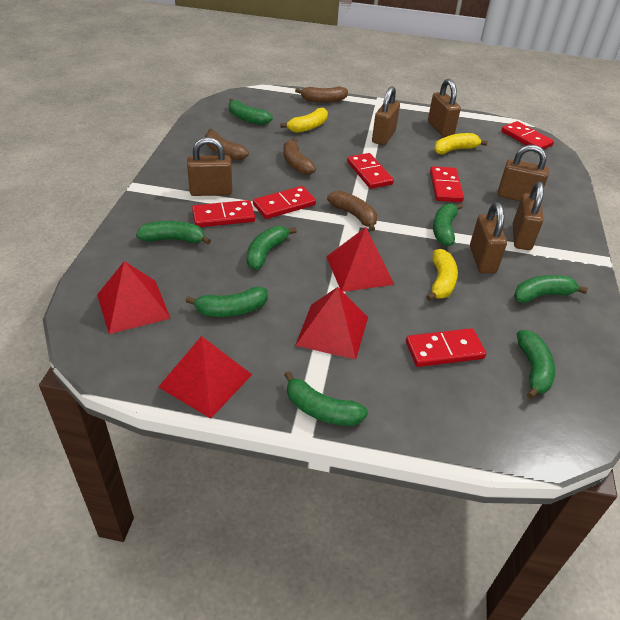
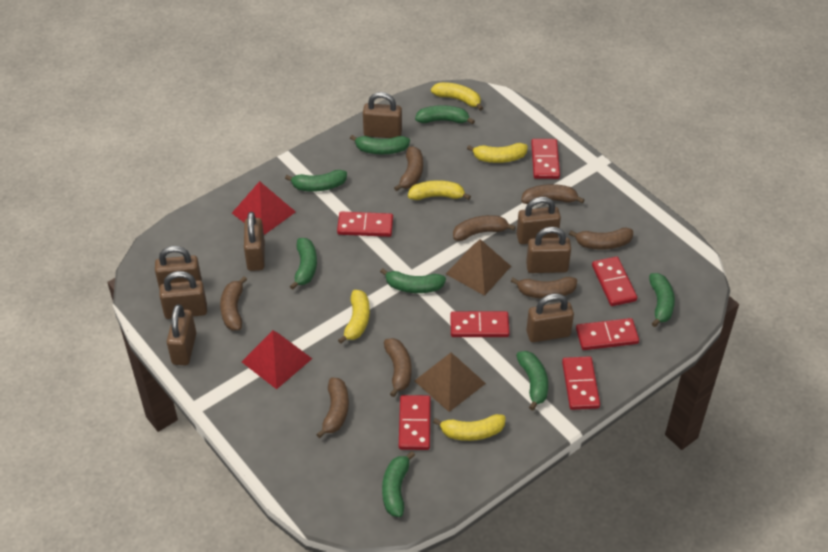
brown banana: 4 -> 8
brown padlock: 6 -> 8
brown pyramid: 0 -> 2
red domino: 6 -> 7
red pyramid: 4 -> 2
yellow banana: 3 -> 5

